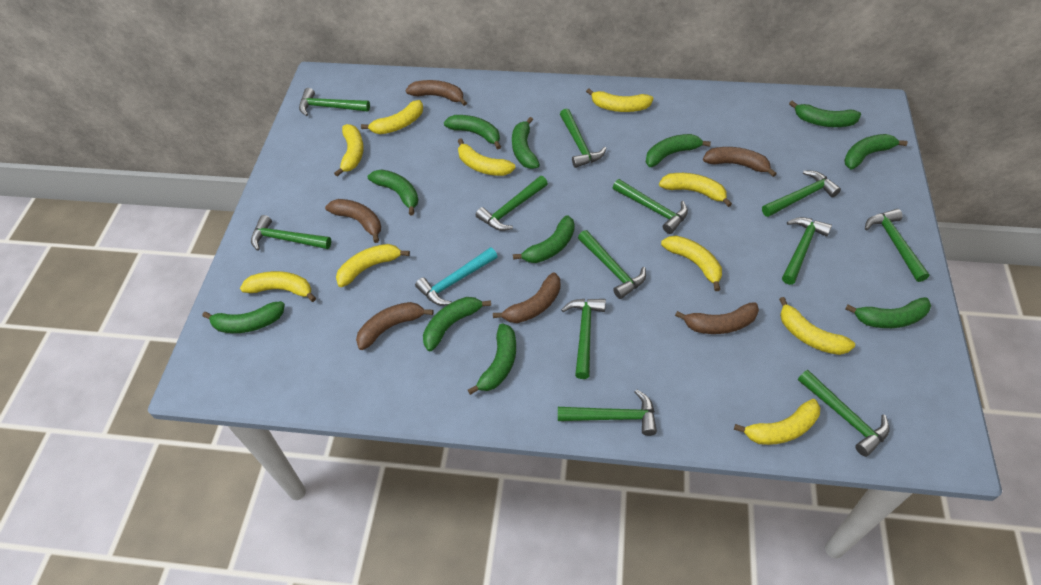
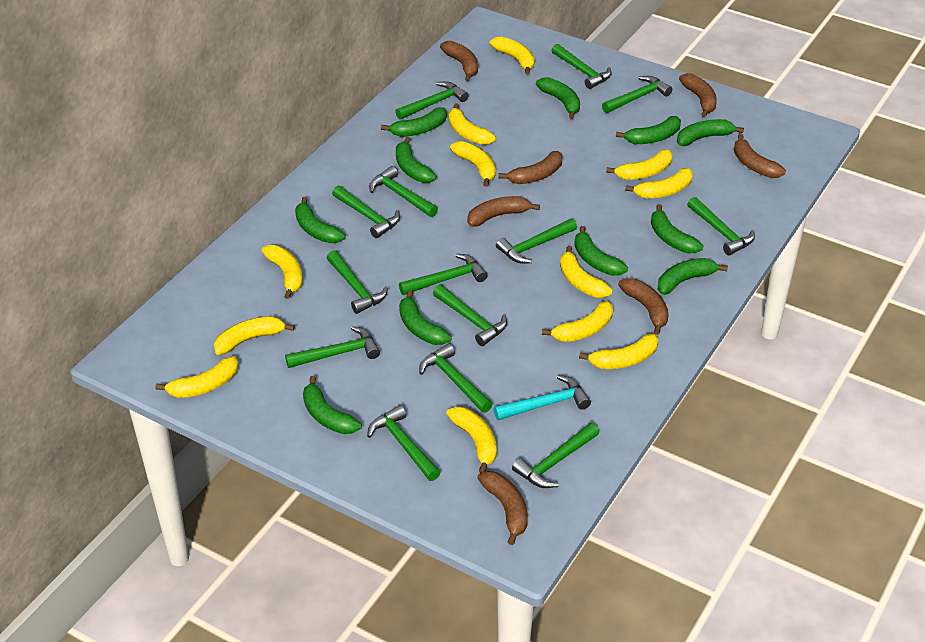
brown banana: 6 -> 7
green hammer: 12 -> 14
yellow banana: 10 -> 12

